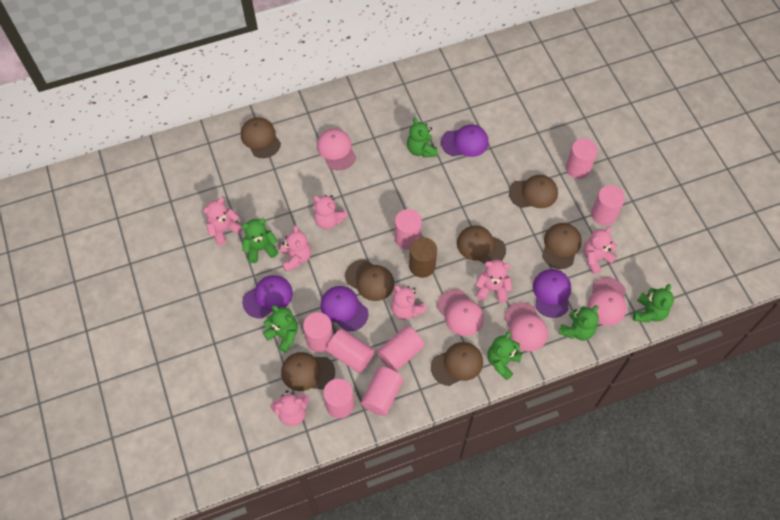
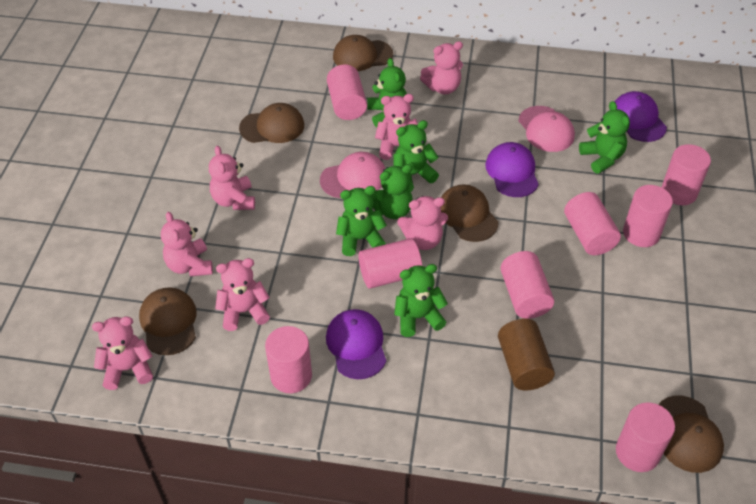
brown cap: 7 -> 5
pink cap: 4 -> 2
purple cap: 4 -> 3

